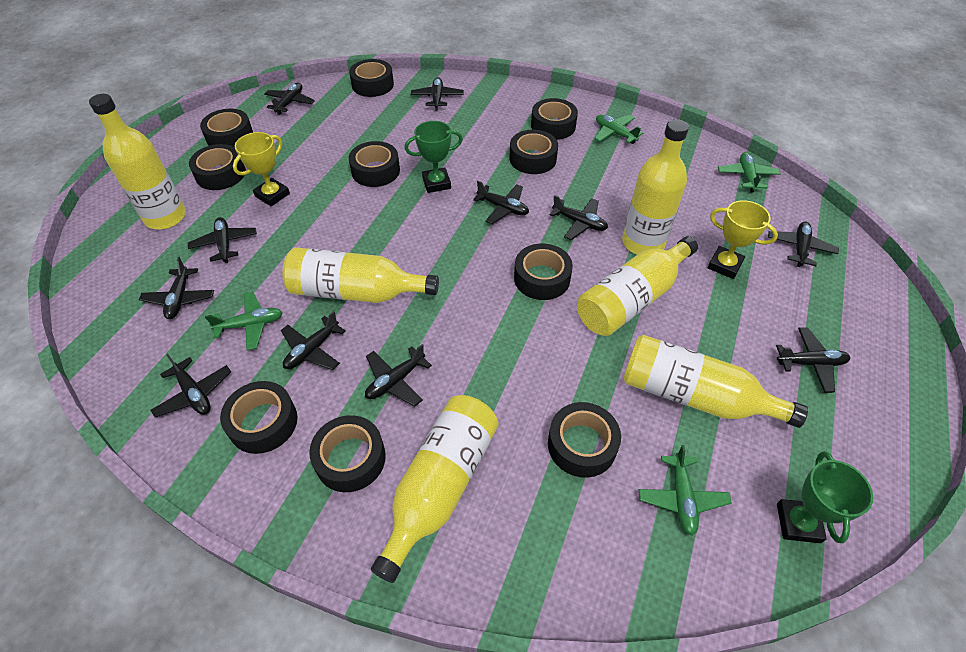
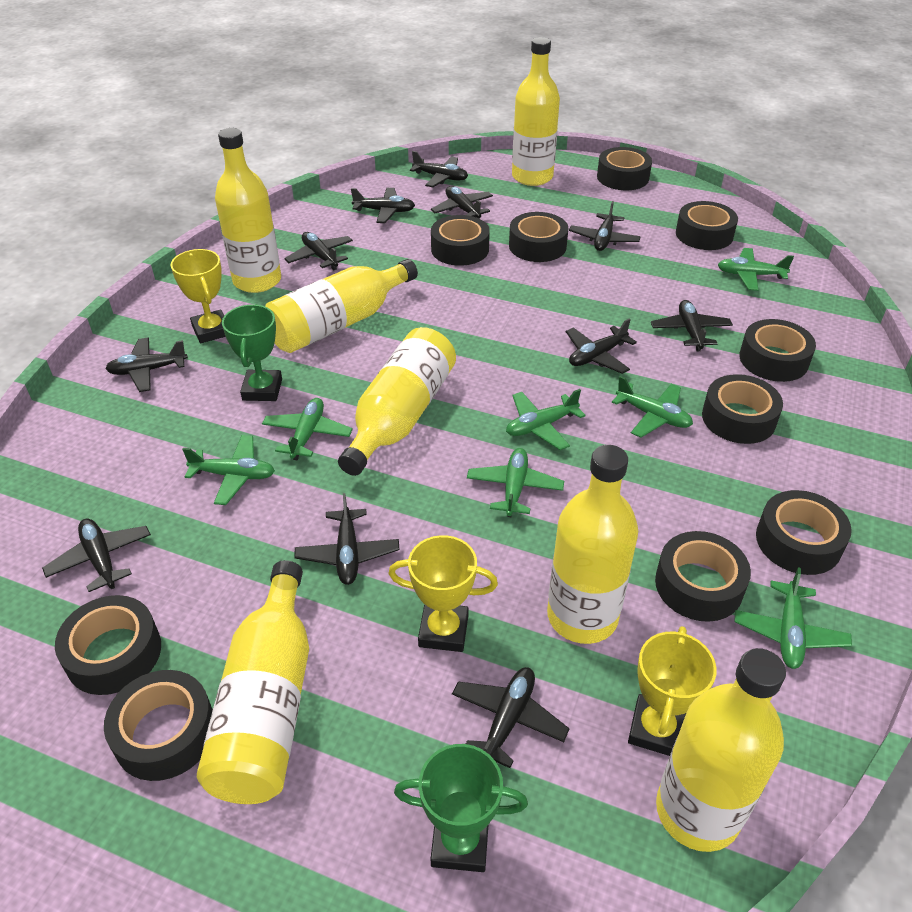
green plane: 4 -> 7
yellow bottle: 6 -> 7
yellow trophy: 2 -> 3

